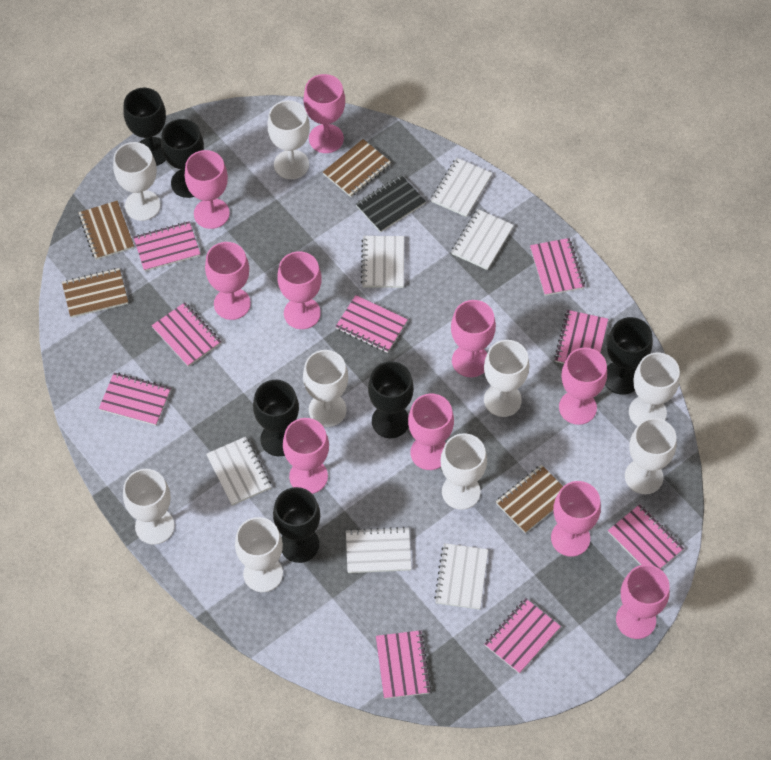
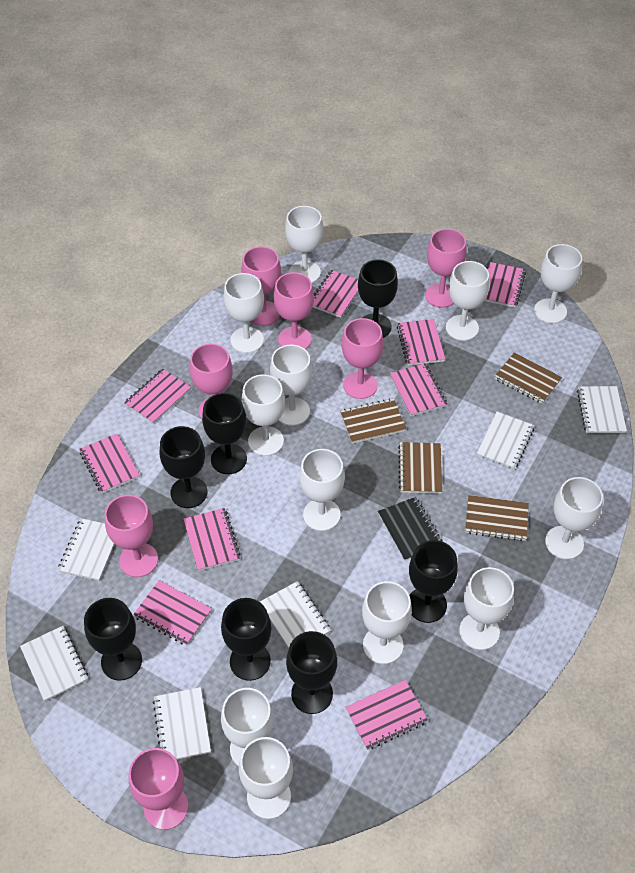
black goblet: 6 -> 7
pink goblet: 10 -> 7
white goblet: 9 -> 12

